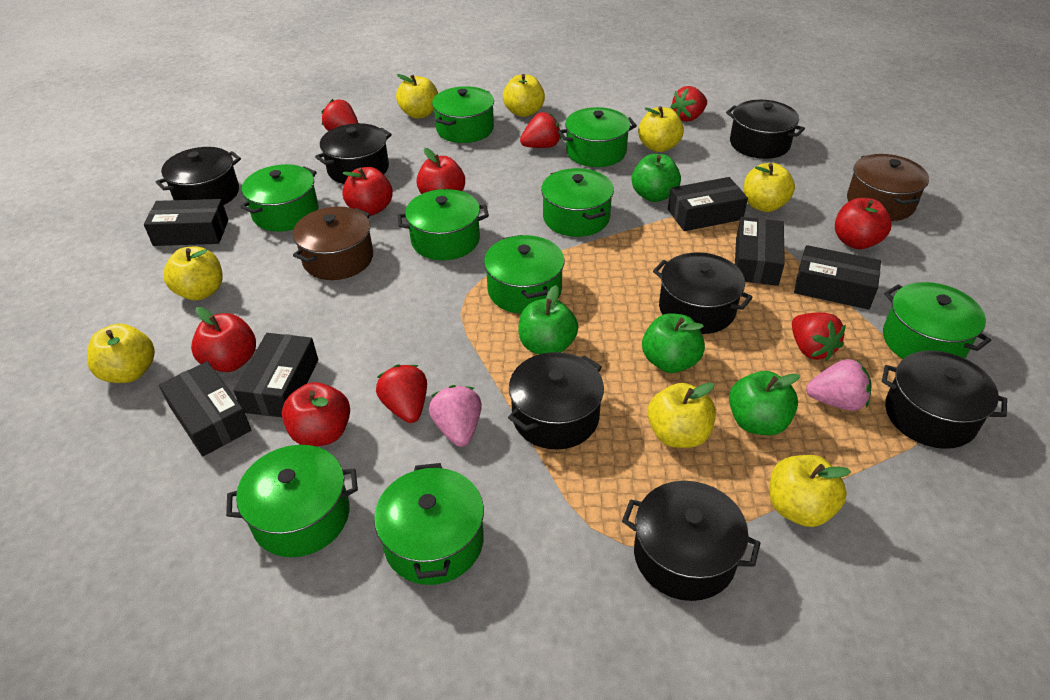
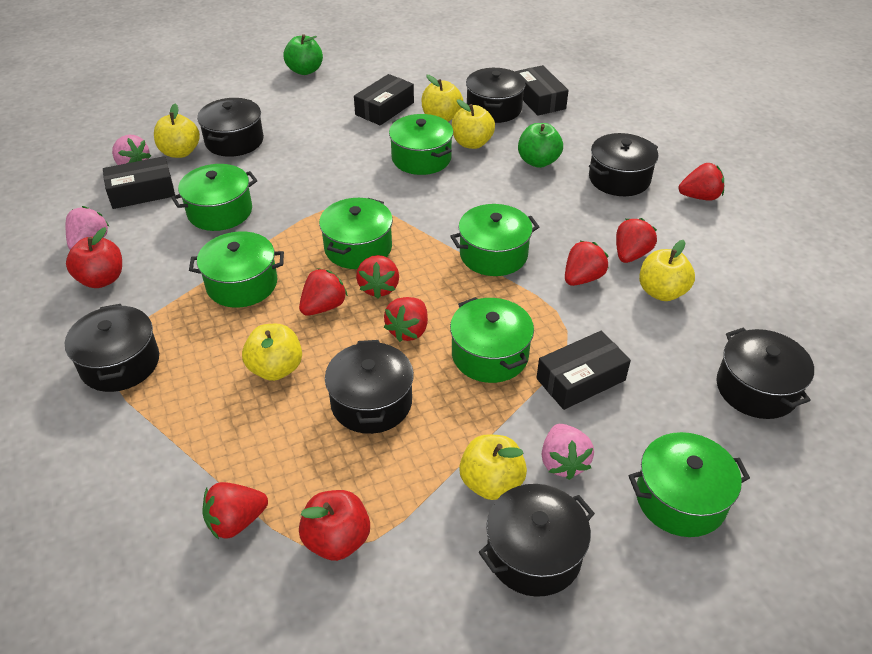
black box: 6 -> 4
brown pot: 2 -> 0
green apple: 4 -> 2
green pot: 9 -> 7
pink strawberry: 2 -> 3
red apple: 5 -> 2
red strawberry: 5 -> 7
yellow apple: 8 -> 6

